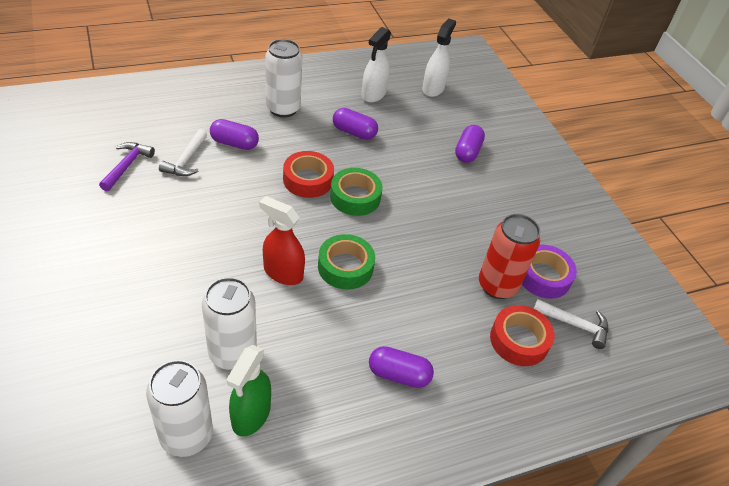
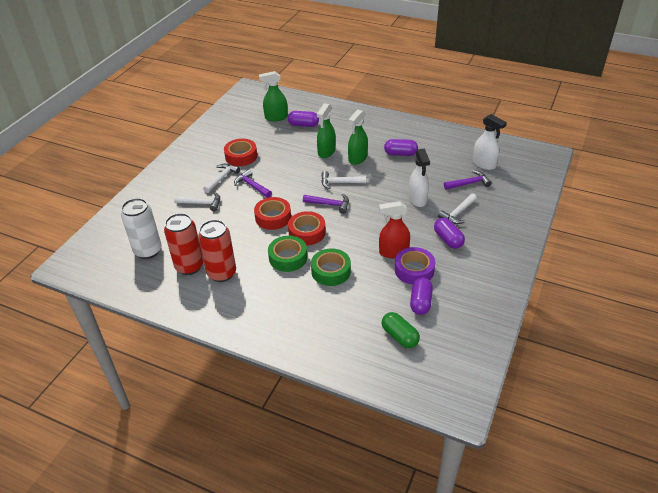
green capsule: 0 -> 1
green spray bottle: 1 -> 3
purple hammer: 1 -> 3
red can: 1 -> 2
red tape: 2 -> 3
white can: 3 -> 1
white hammer: 2 -> 4

